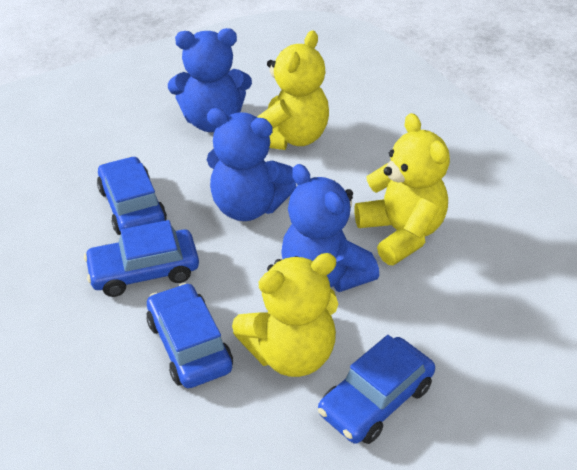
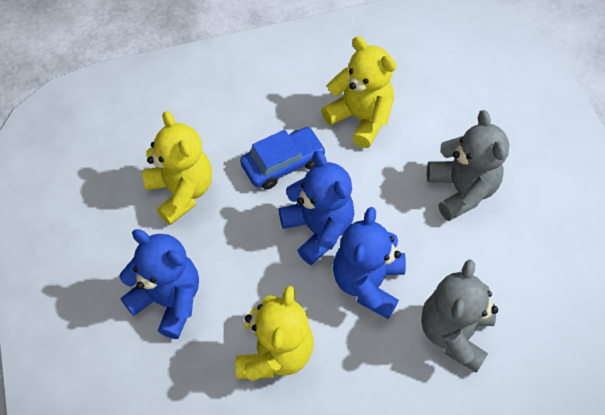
blue car: 4 -> 1
grey teddy bear: 0 -> 2

